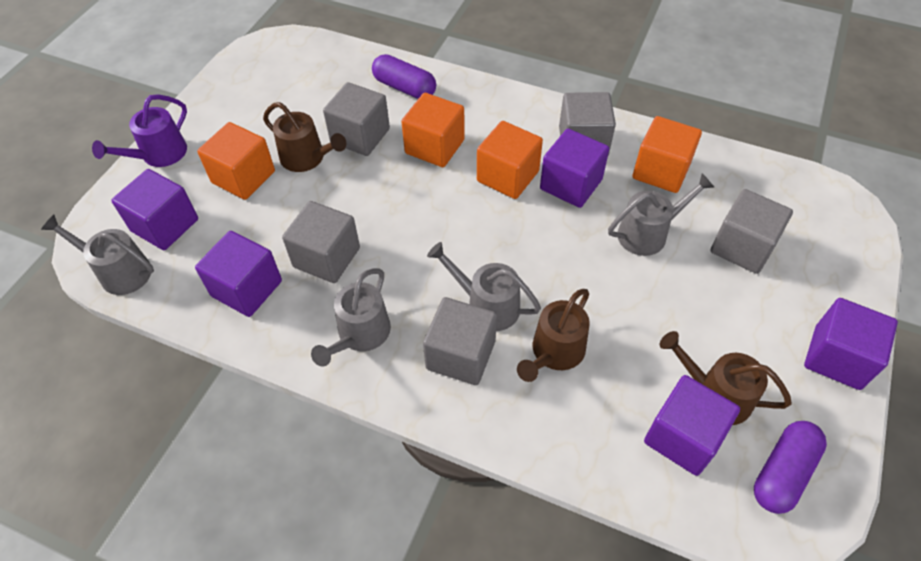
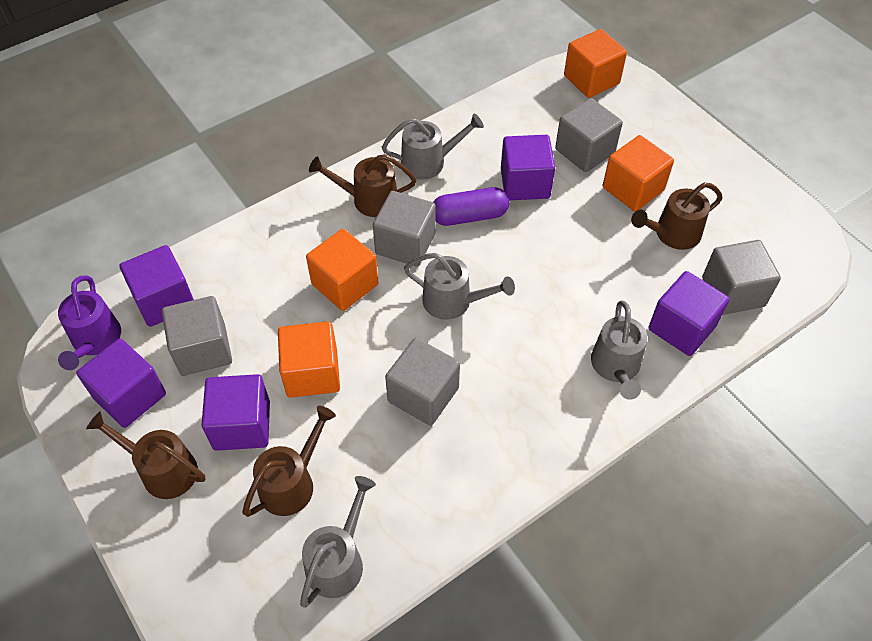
brown watering can: 3 -> 4
purple capsule: 2 -> 1

